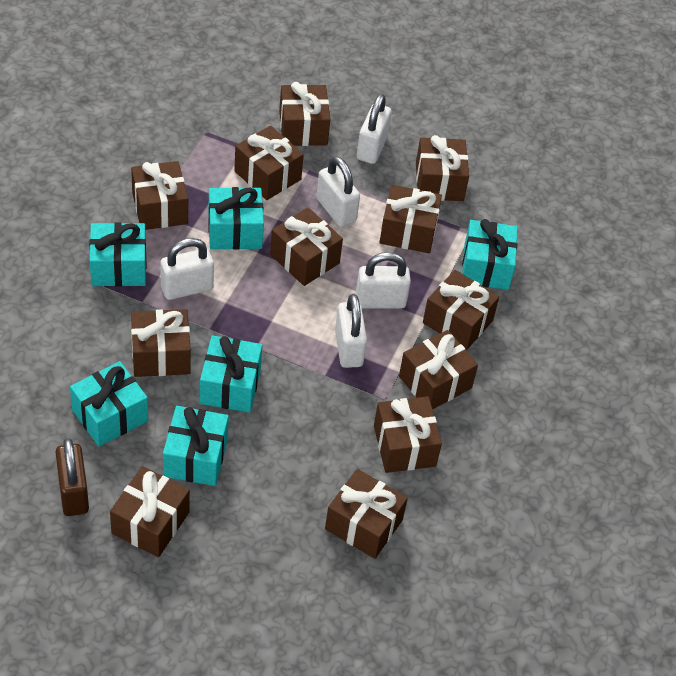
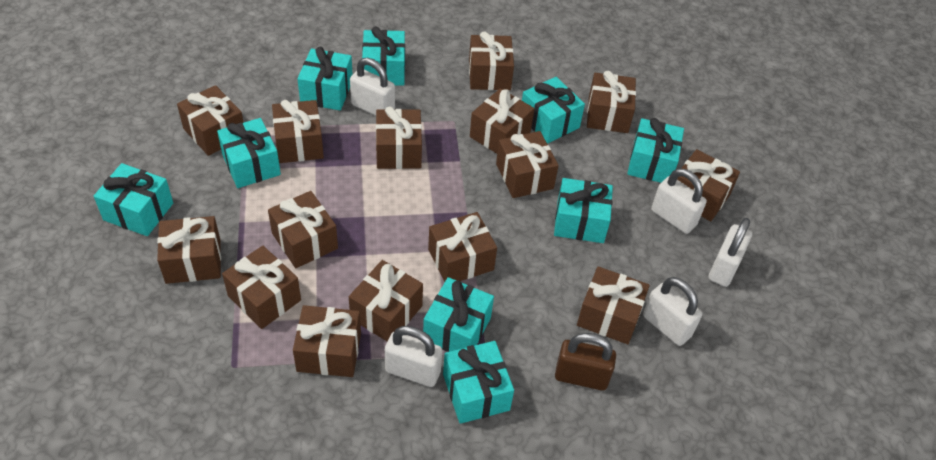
brown gift: 12 -> 15
turquoise gift: 6 -> 9

